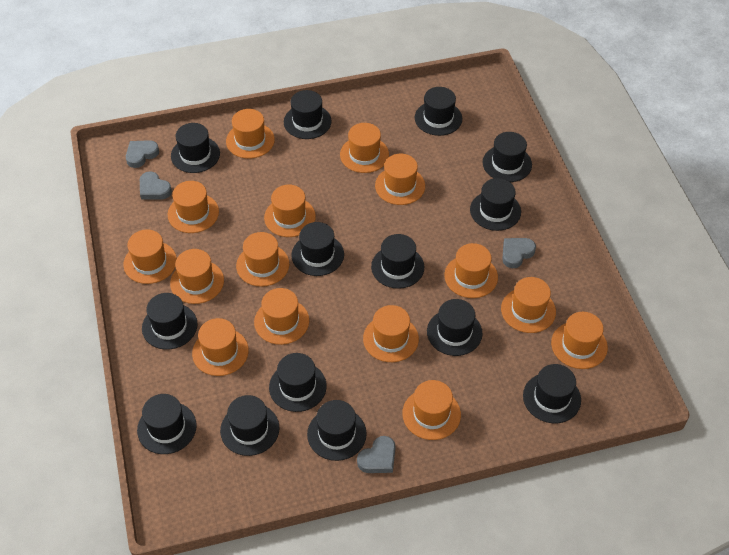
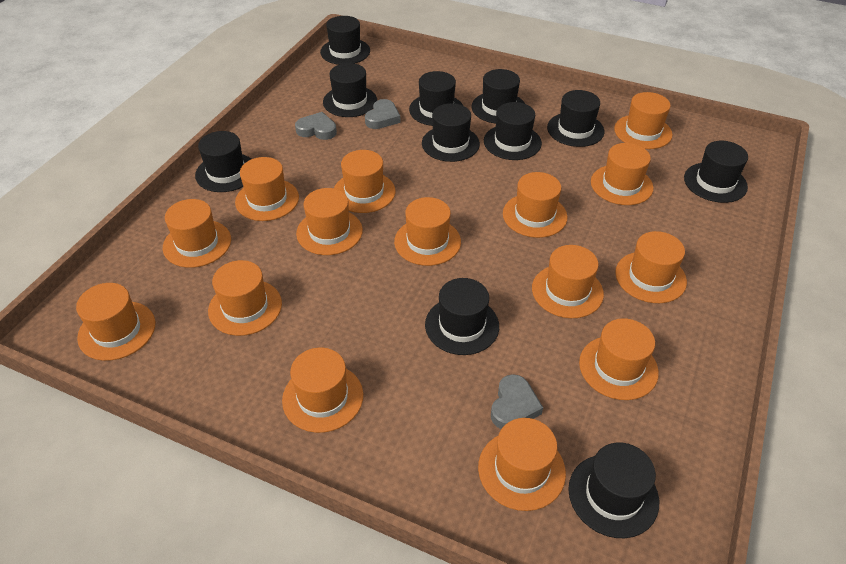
black hat: 14 -> 11
grey heart: 4 -> 3

